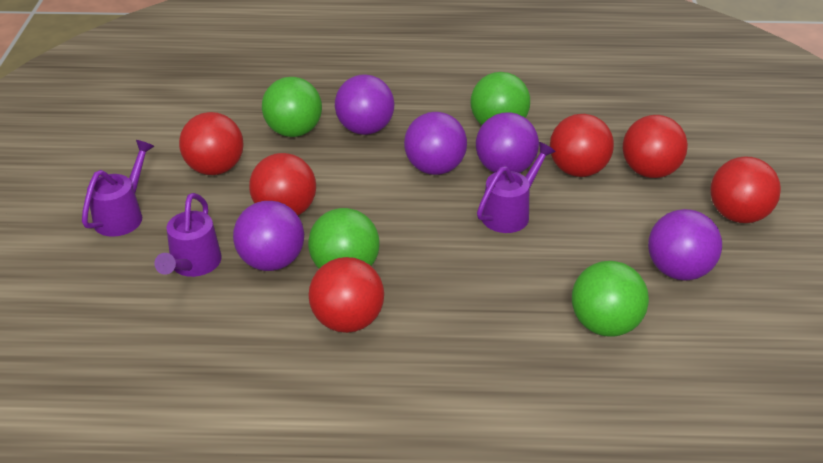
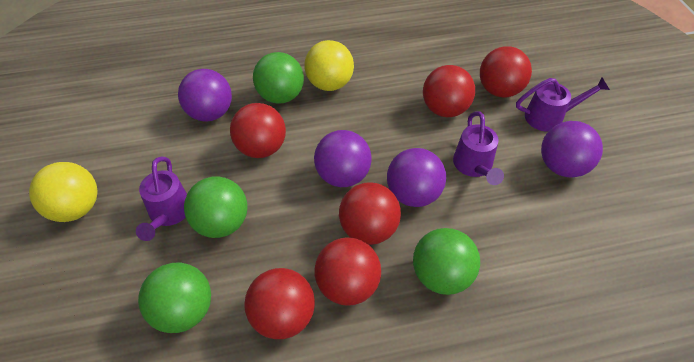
purple ball: 5 -> 4
yellow ball: 0 -> 2

